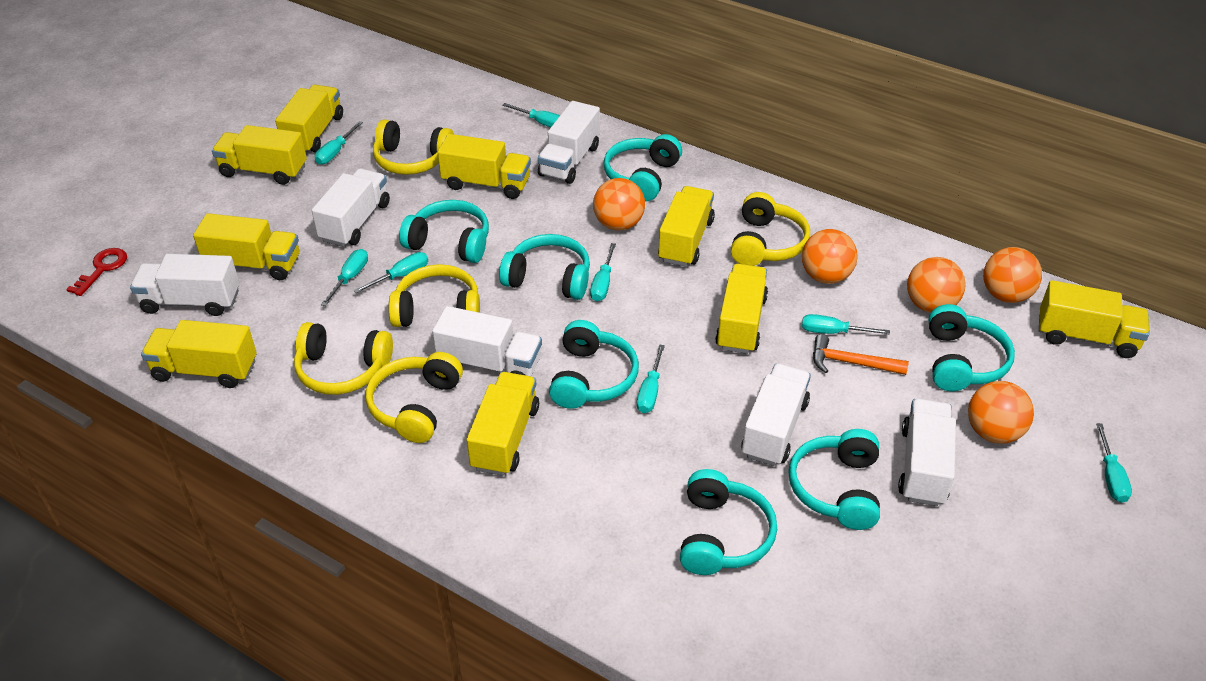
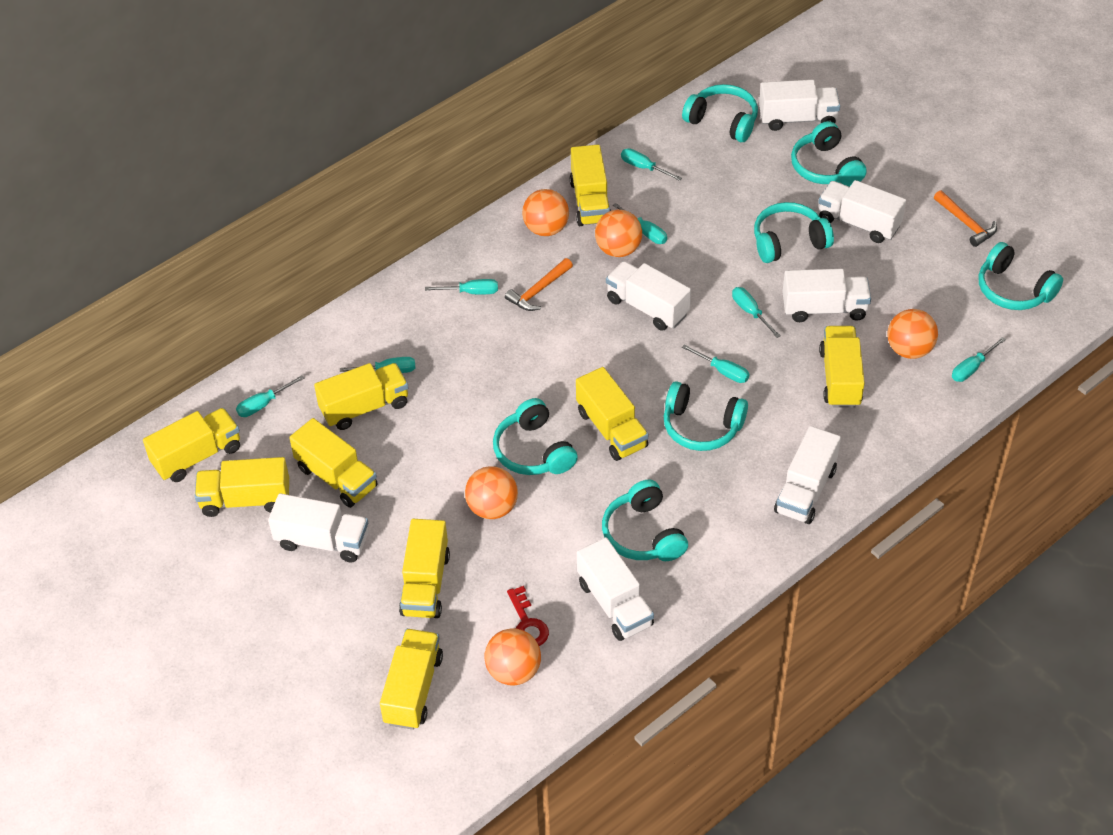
orange hammer: 1 -> 2
white truck: 6 -> 7
yellow headphones: 5 -> 0

